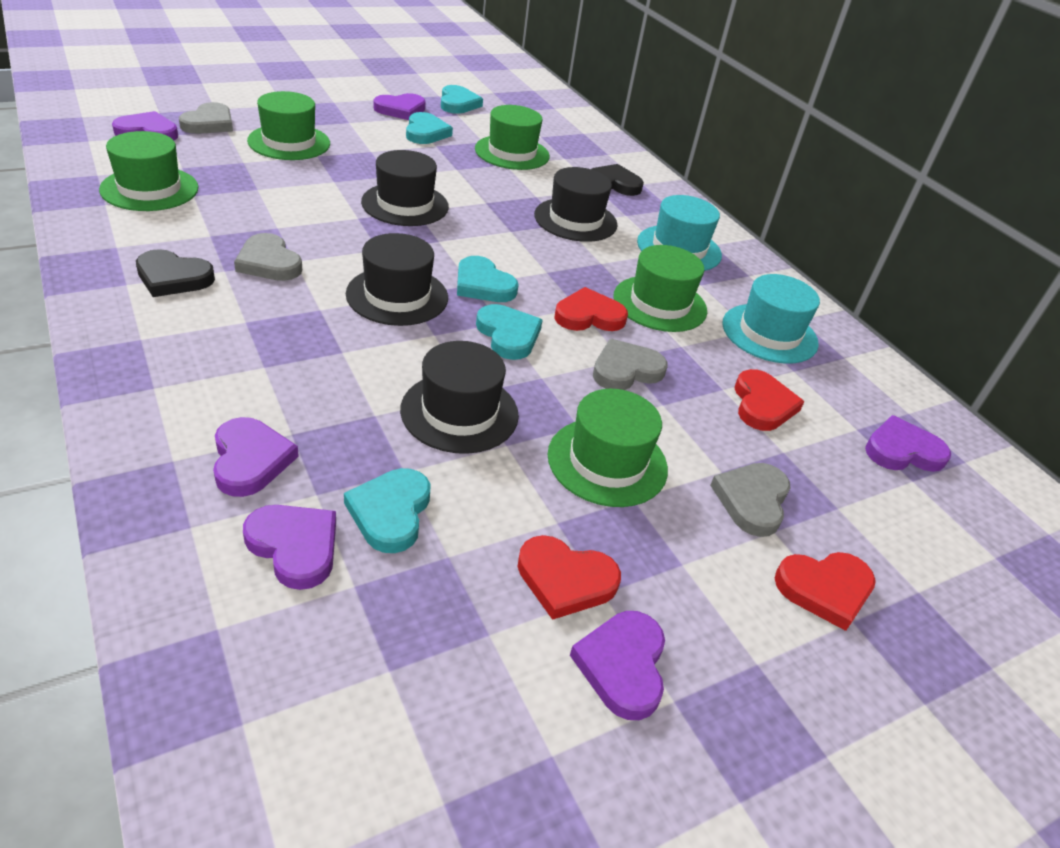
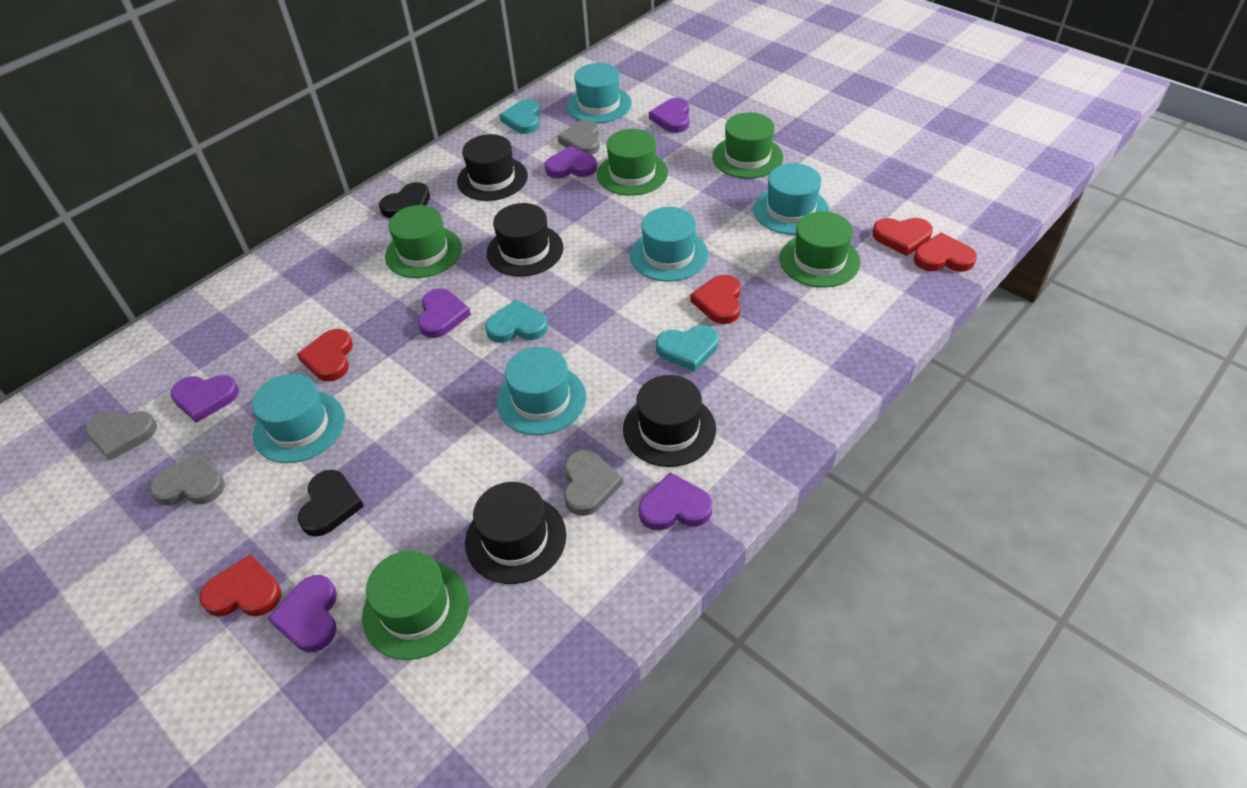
red heart: 4 -> 5
turquoise hat: 2 -> 5
turquoise heart: 5 -> 3

